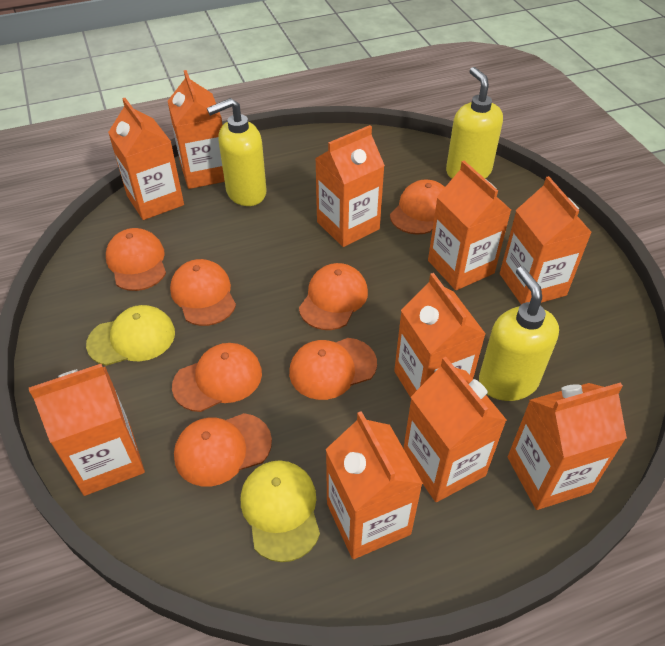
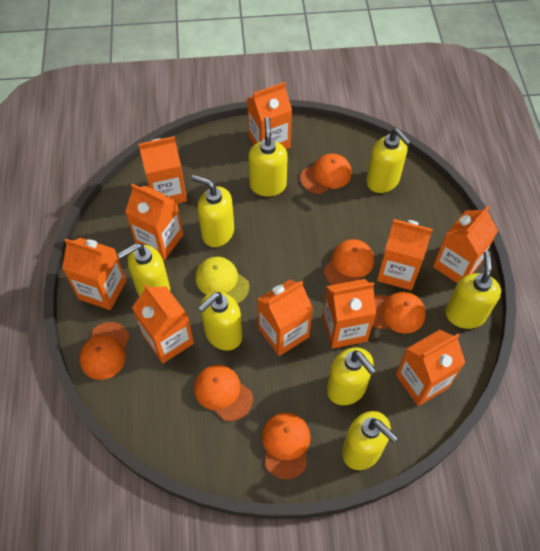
orange cap: 7 -> 6
yellow cap: 2 -> 1
yellow soap dispenser: 3 -> 8

